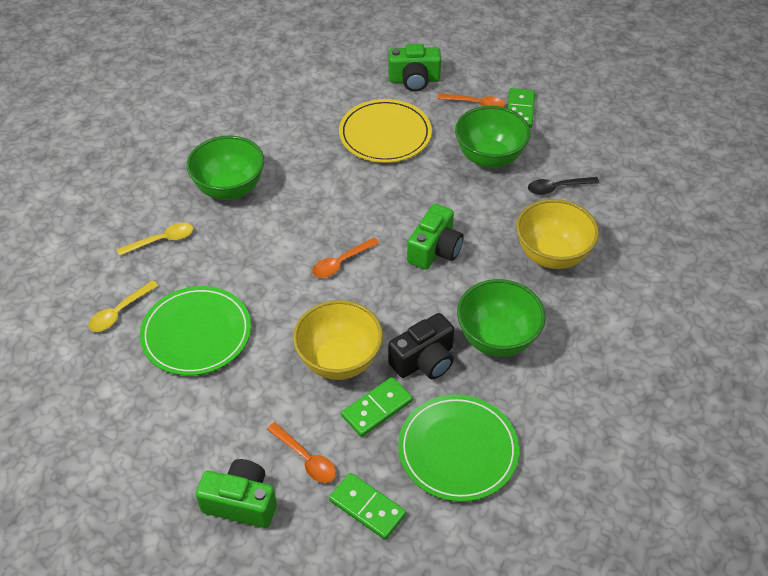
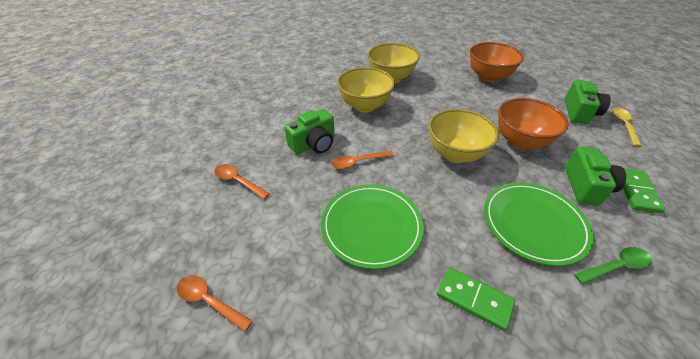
black camera: 1 -> 0
black spoon: 1 -> 0
green bowl: 3 -> 0
green domino: 3 -> 2
green spoon: 0 -> 1
orange bowl: 0 -> 2
yellow bowl: 2 -> 3
yellow plate: 1 -> 0
yellow spoon: 2 -> 1

